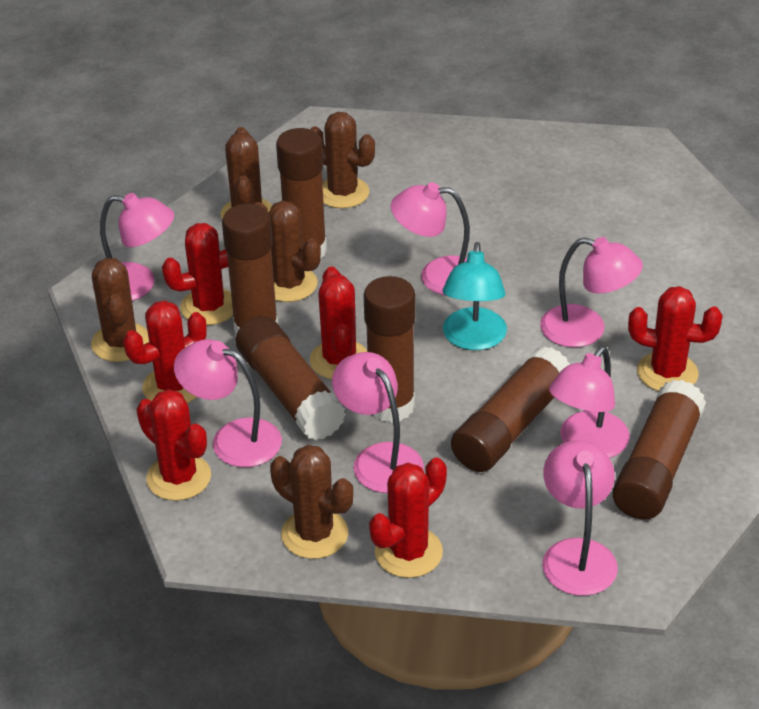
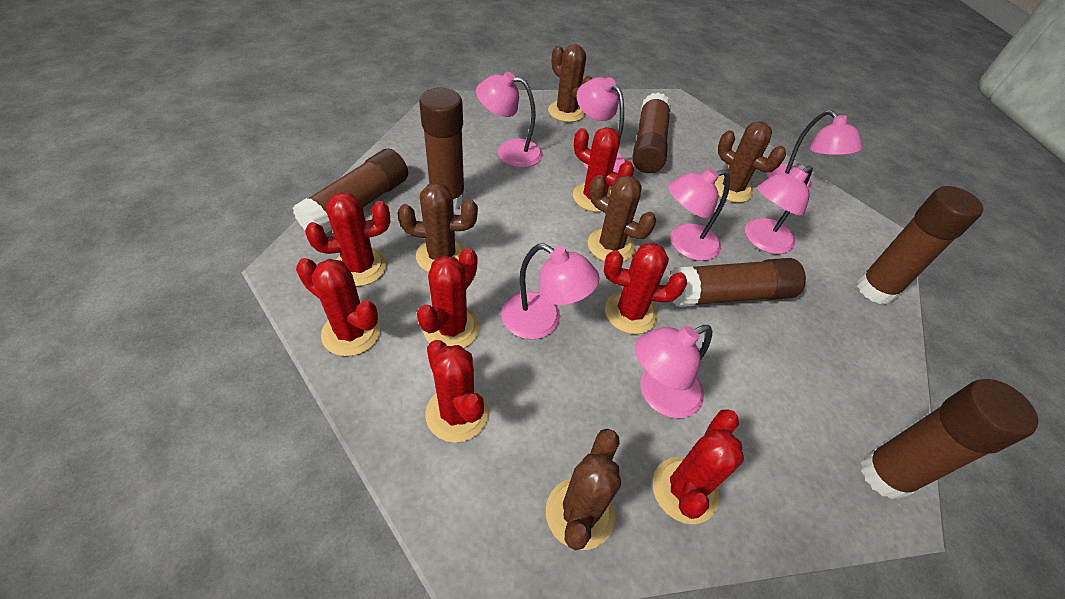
red cactus: 6 -> 7
turquoise lamp: 1 -> 0

